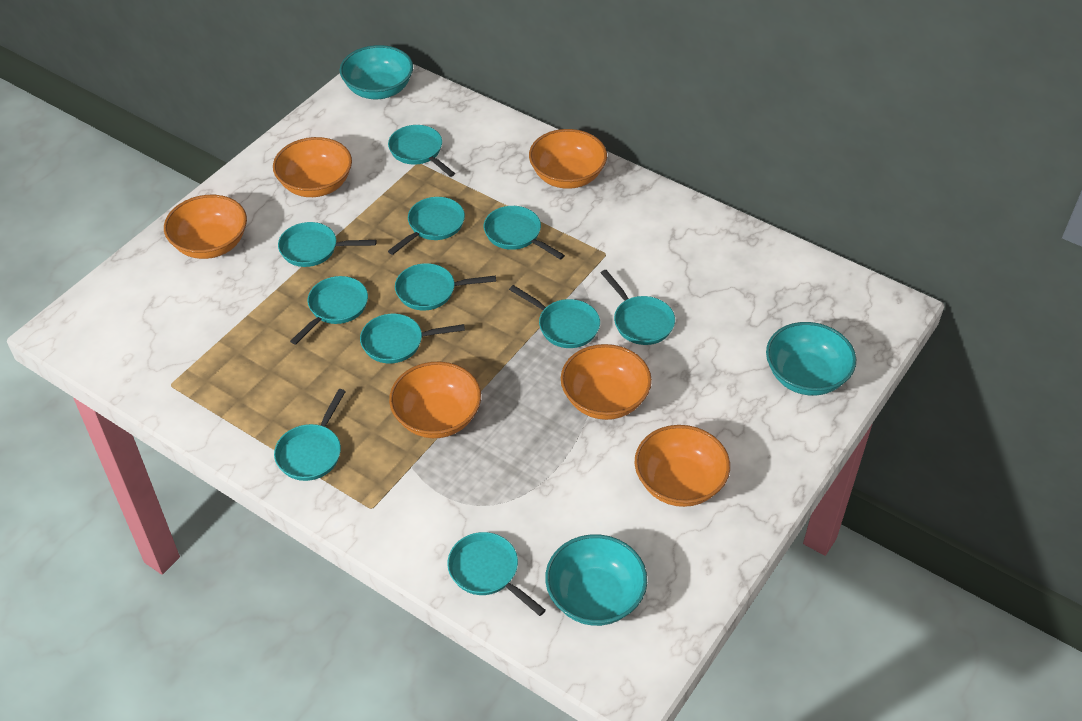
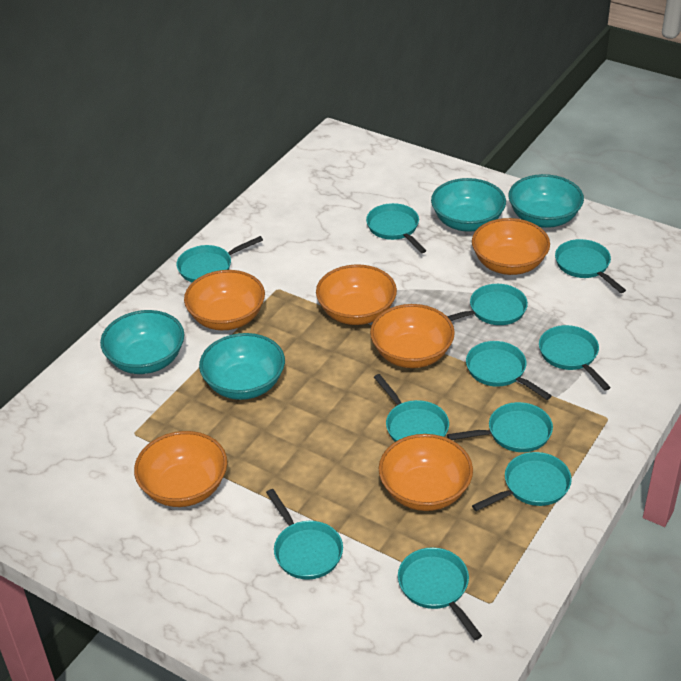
turquoise bowl: 3 -> 4

